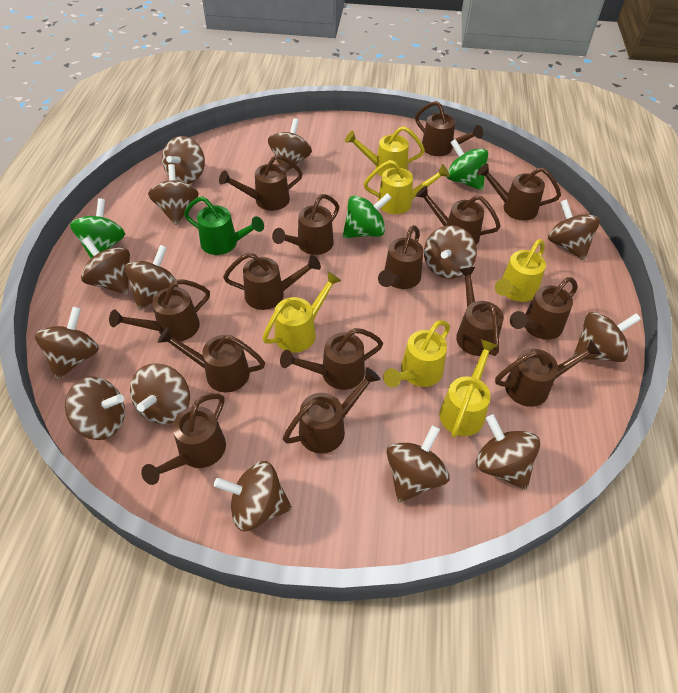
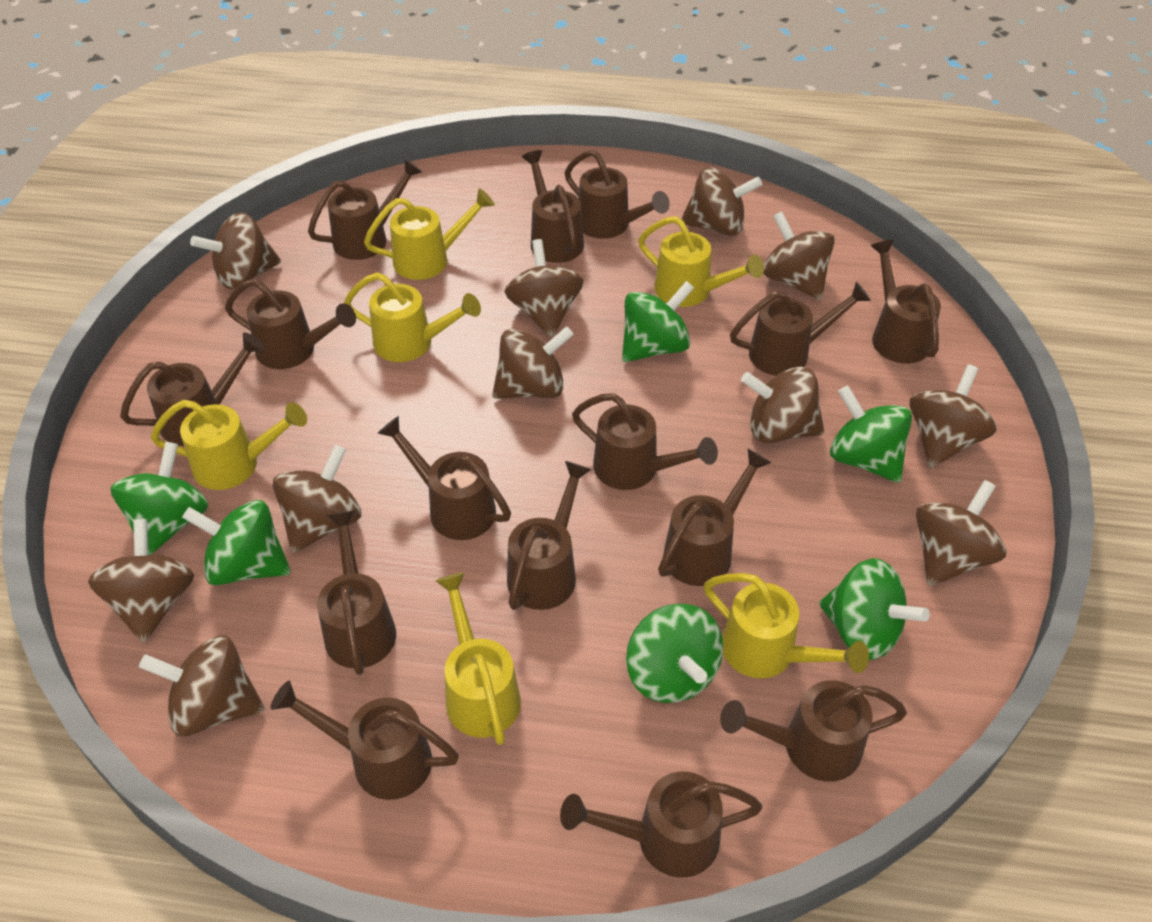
brown spinning top: 14 -> 11
green spinning top: 3 -> 6
green watering can: 1 -> 0

